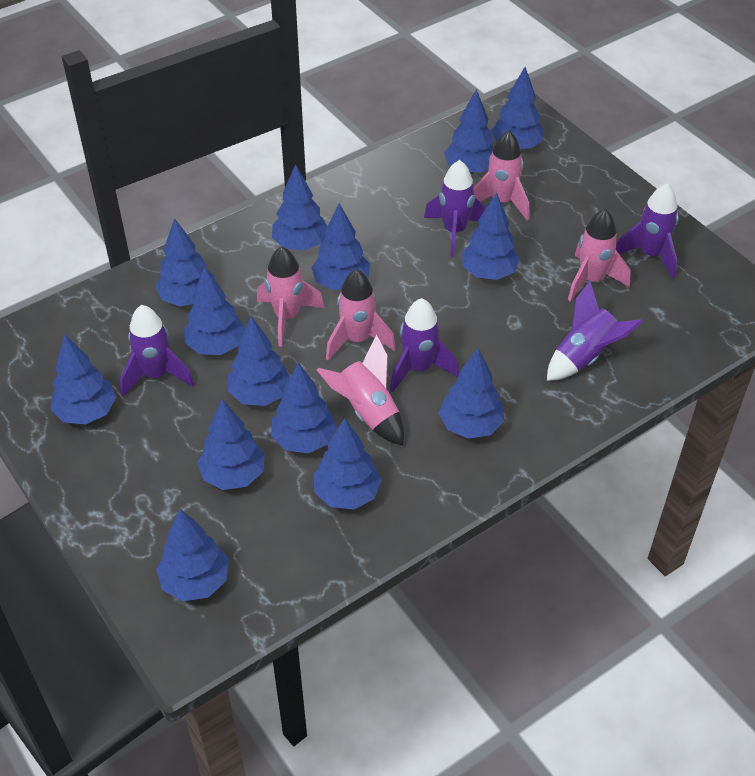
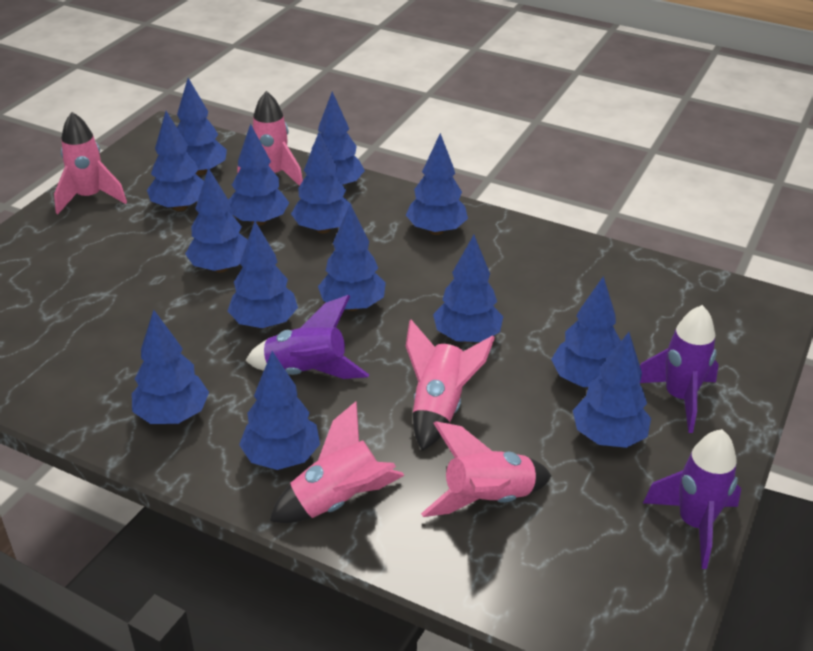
purple rocket: 5 -> 3

